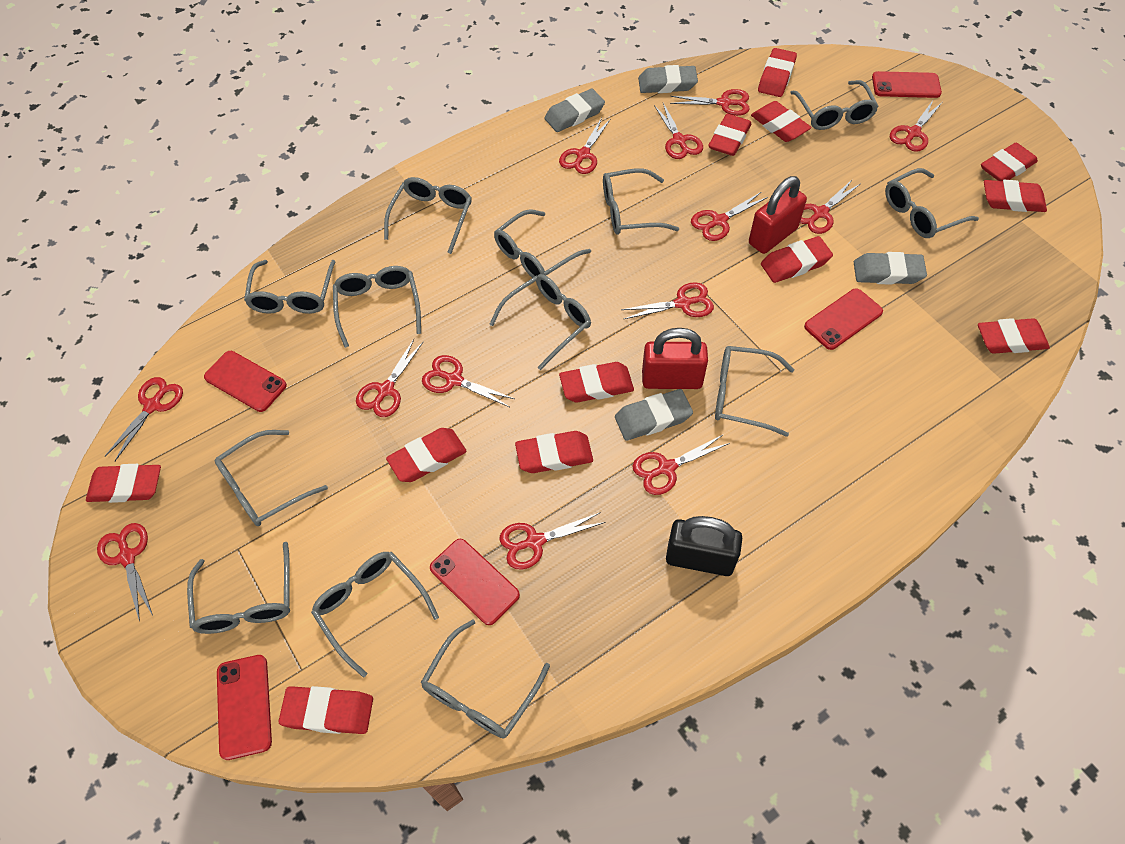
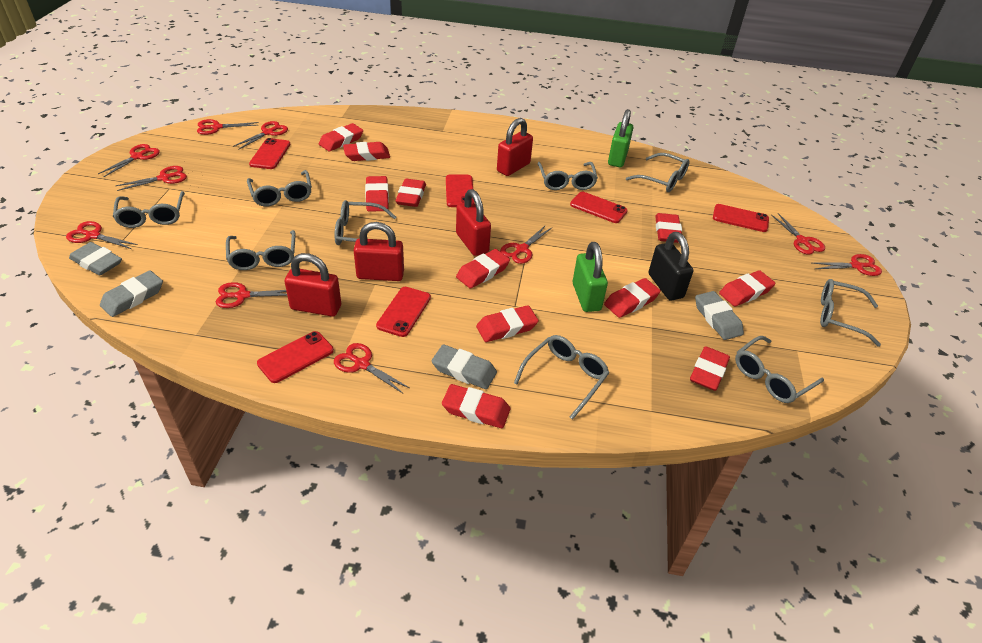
green padlock: 0 -> 2
grey glasses: 13 -> 9
red eraser: 12 -> 11
red padlock: 2 -> 4
red phone: 5 -> 6
red scissors: 13 -> 10

